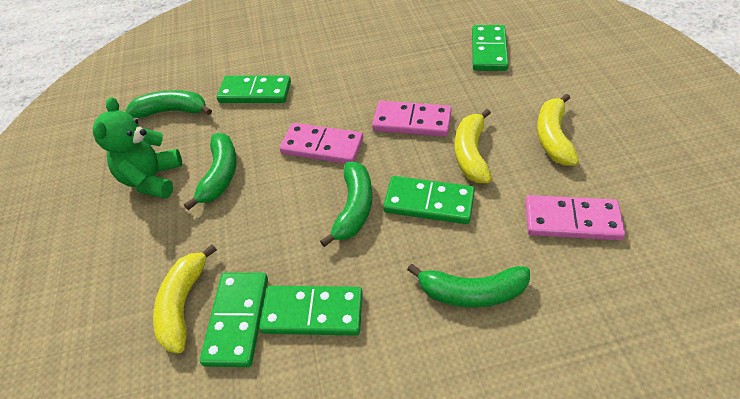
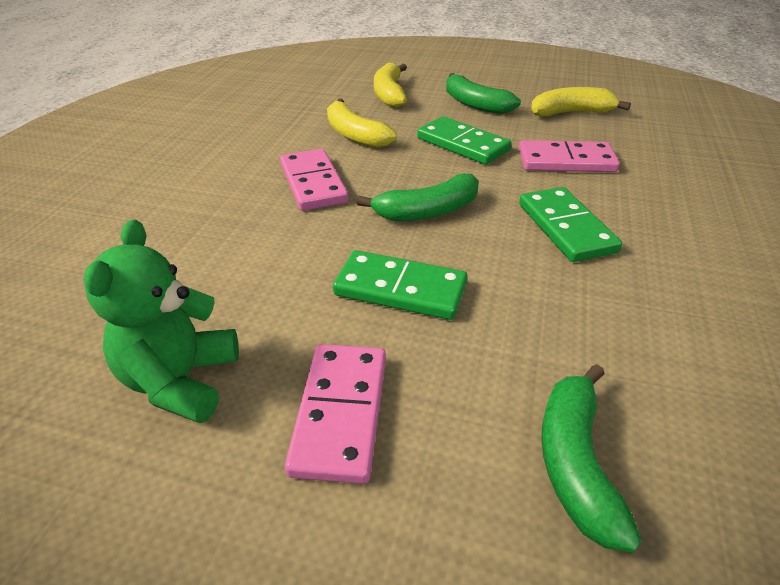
green banana: 4 -> 3
green domino: 5 -> 3

